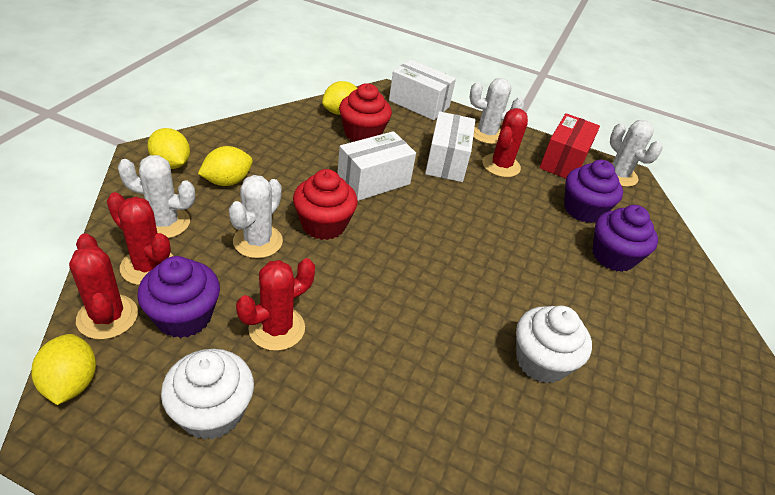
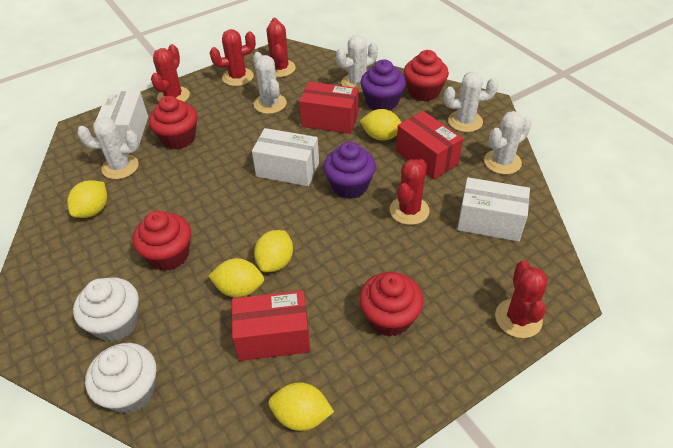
purple cupcake: 3 -> 2
red box: 1 -> 3
red cactus: 4 -> 5
red cupcake: 2 -> 4
white cactus: 4 -> 5
yellow lemon: 4 -> 5

